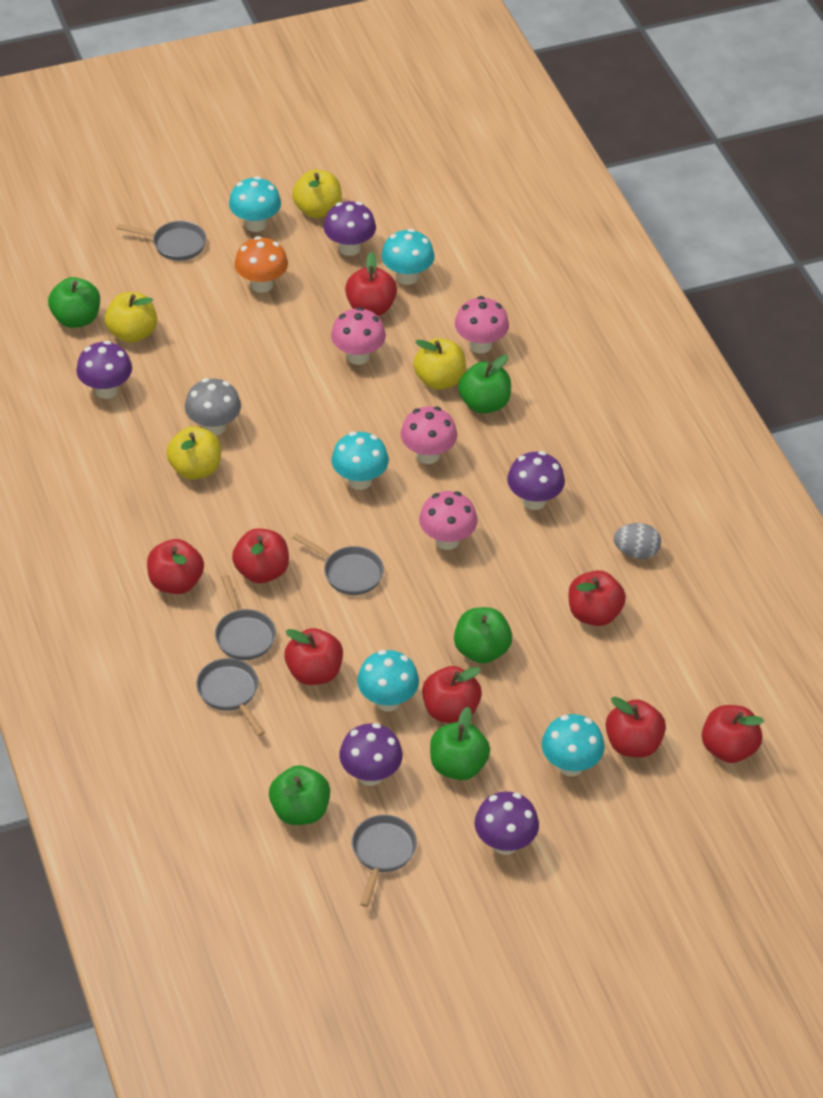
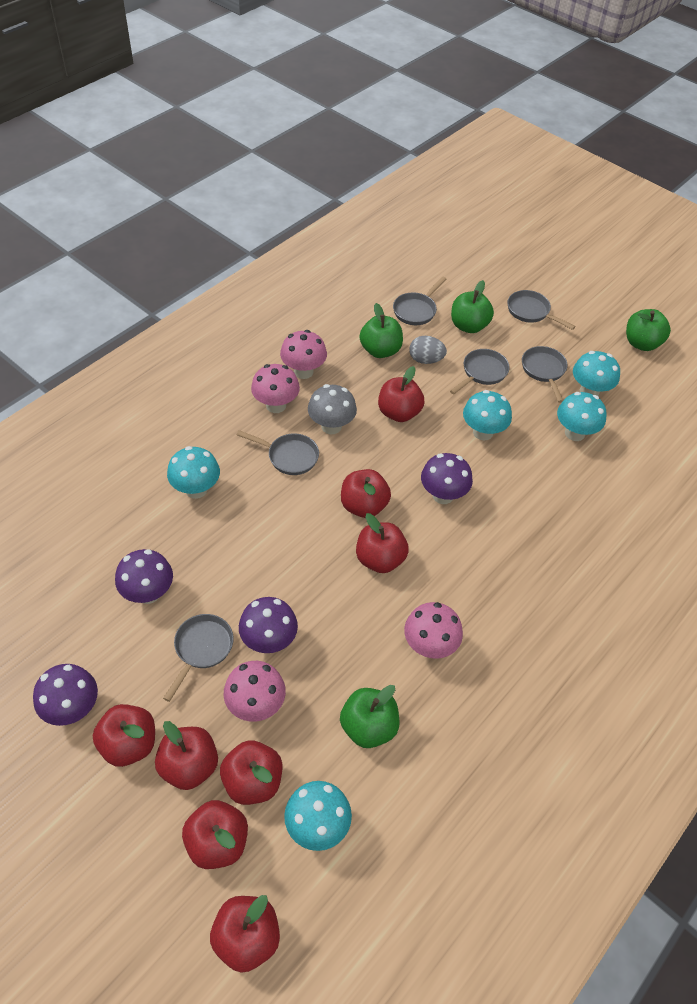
green apple: 5 -> 4
grey pan: 5 -> 6
orange mushroom: 1 -> 0
purple mushroom: 5 -> 4
yellow apple: 4 -> 0

